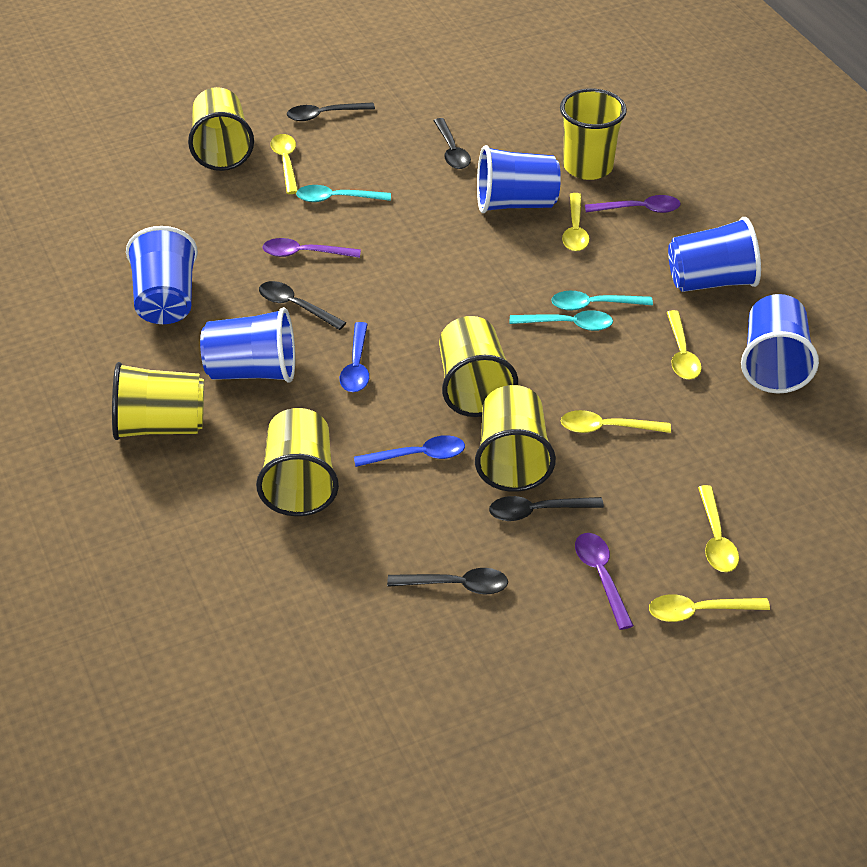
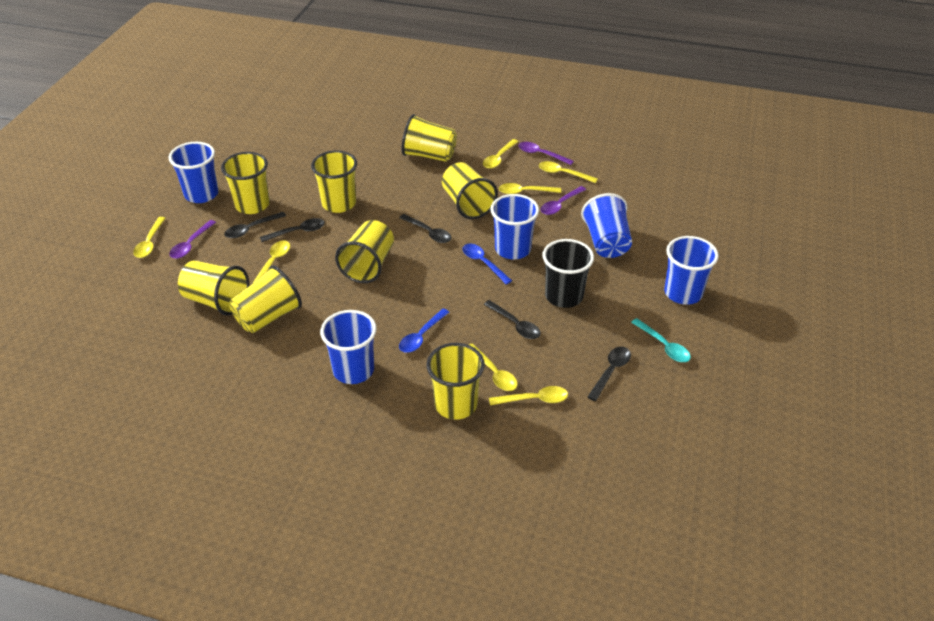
black cup: 0 -> 1
turquoise spoon: 3 -> 1
yellow cup: 6 -> 8
yellow spoon: 6 -> 7

